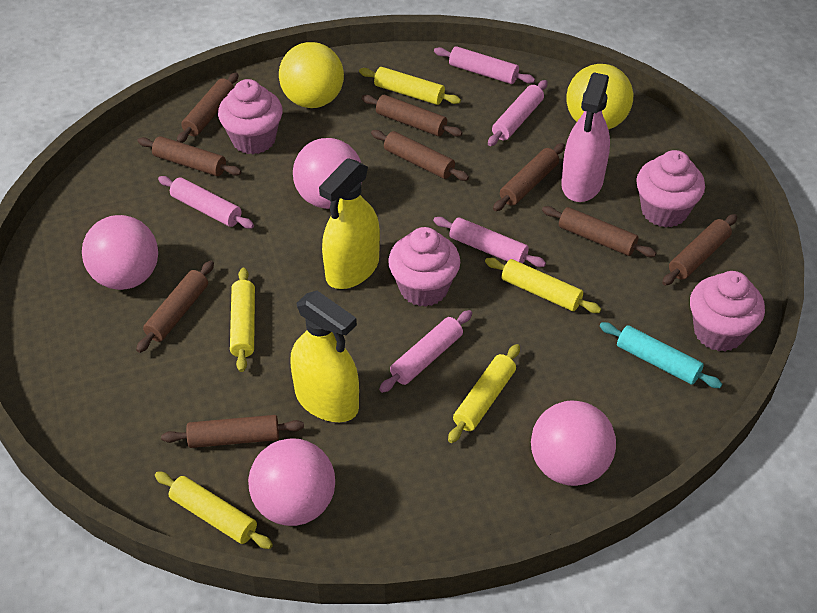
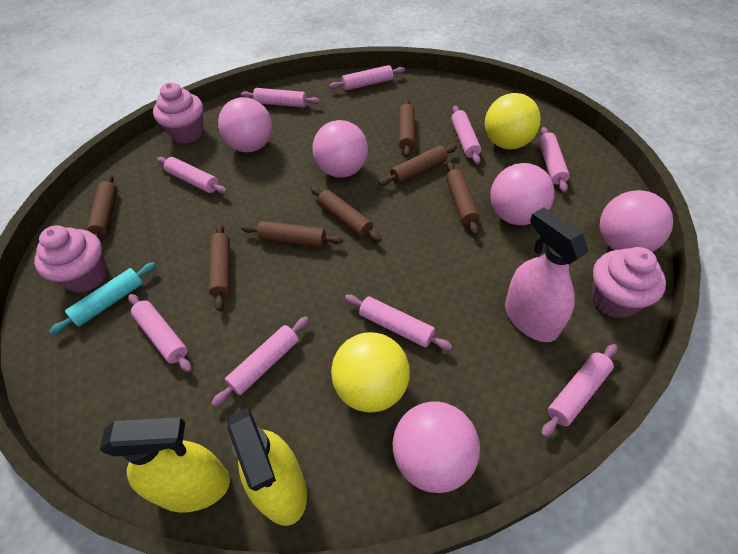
brown rolling pin: 9 -> 7
pink ball: 4 -> 5
pink cupcake: 4 -> 3
pink rolling pin: 5 -> 9
yellow rolling pin: 5 -> 0

